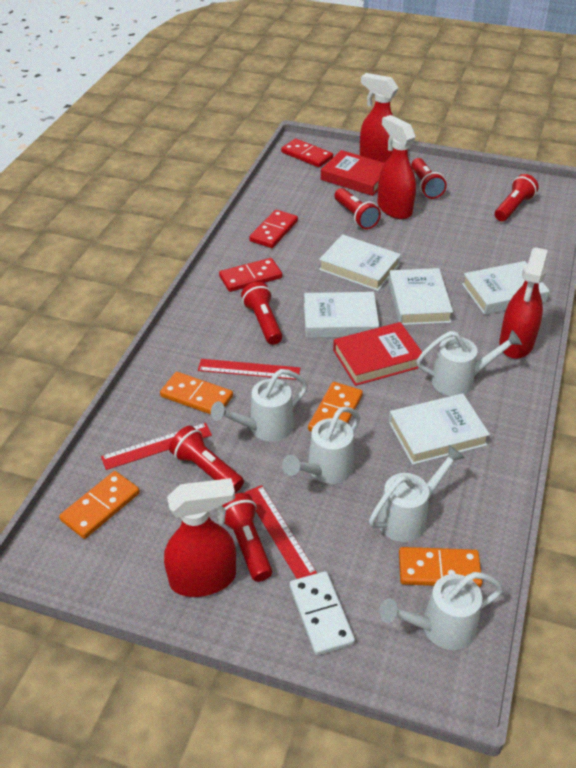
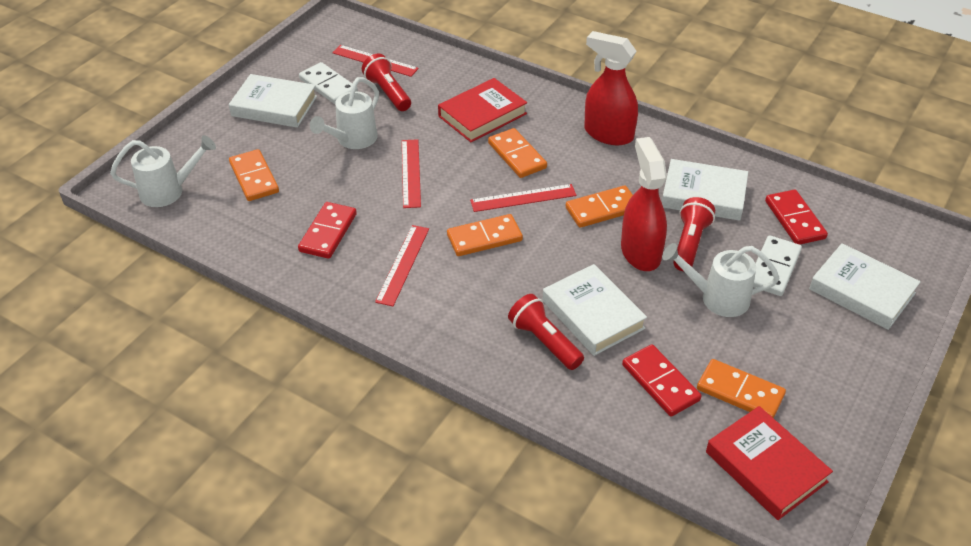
orange domino: 4 -> 5
red flashlight: 6 -> 3
red ruler: 3 -> 4
red spray bottle: 4 -> 2
white book: 5 -> 4
white domino: 1 -> 2
white watering can: 5 -> 3

